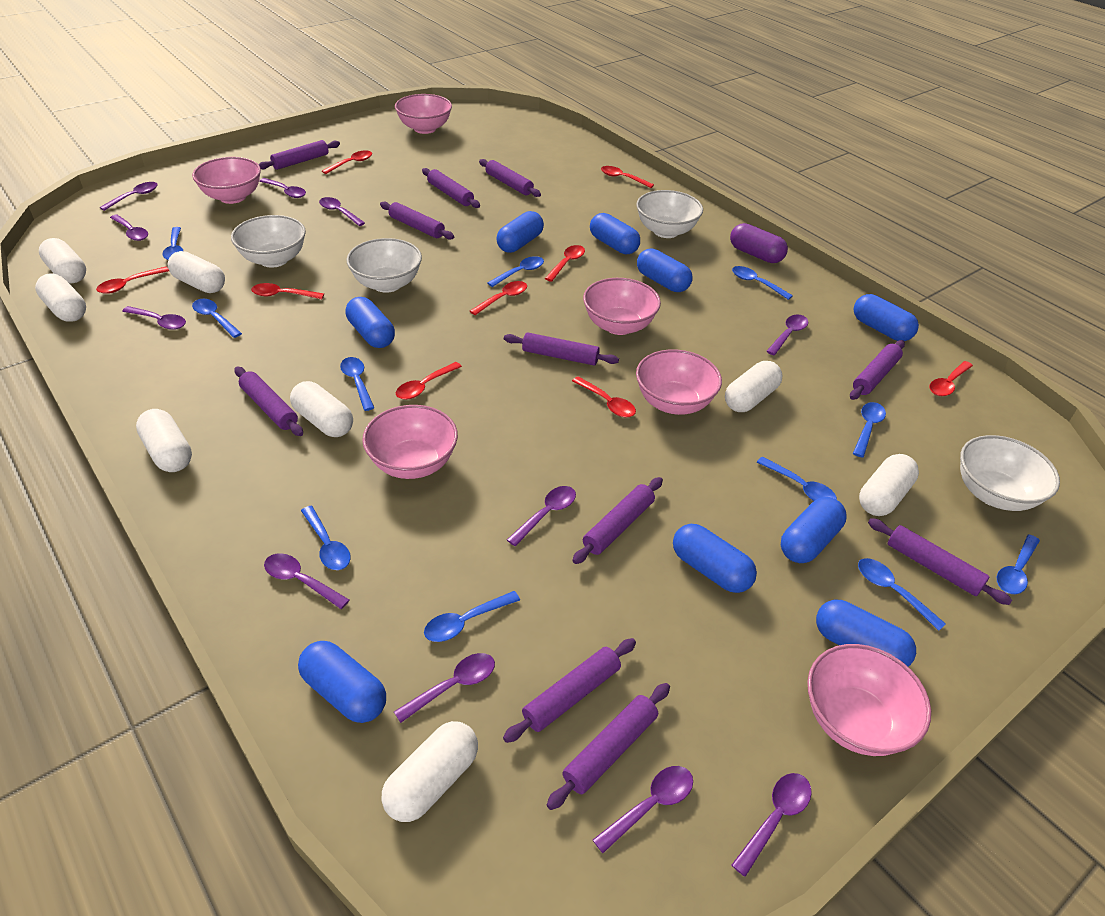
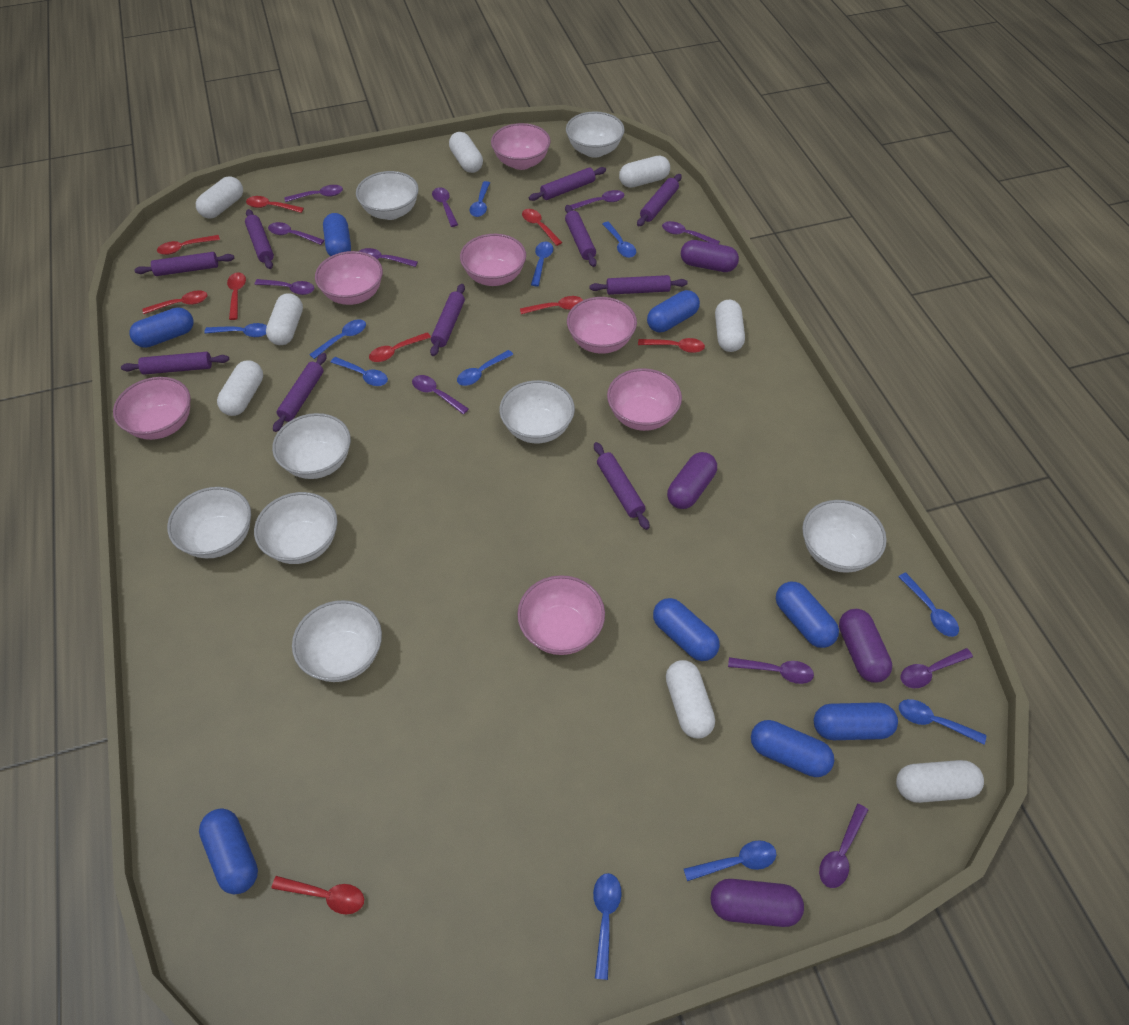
blue capsule: 9 -> 8
pink bowl: 6 -> 7
purple capsule: 1 -> 4
purple rolling pin: 11 -> 10
white bowl: 4 -> 8

